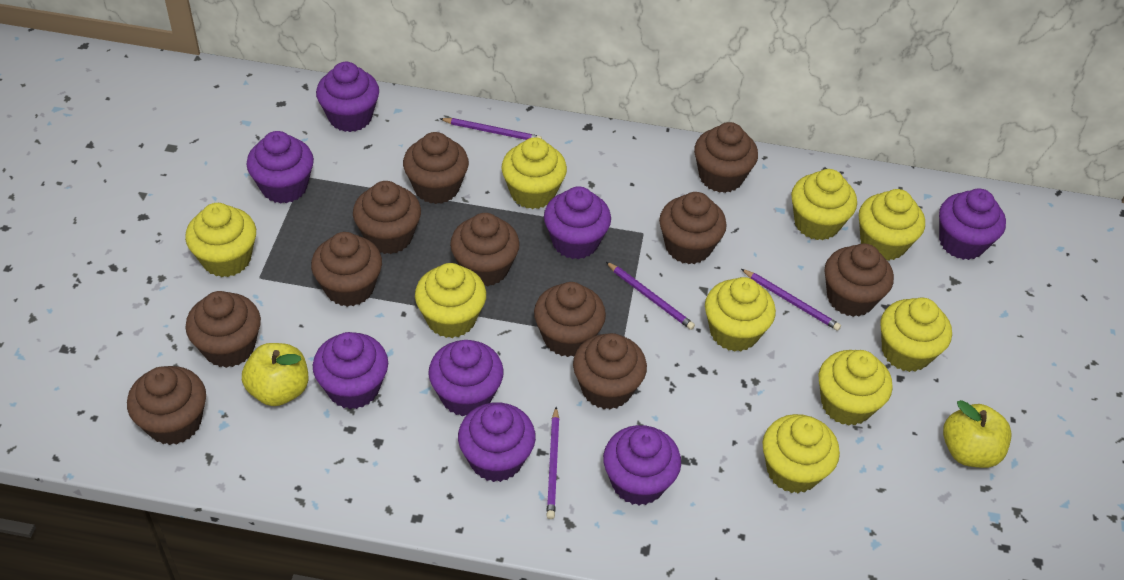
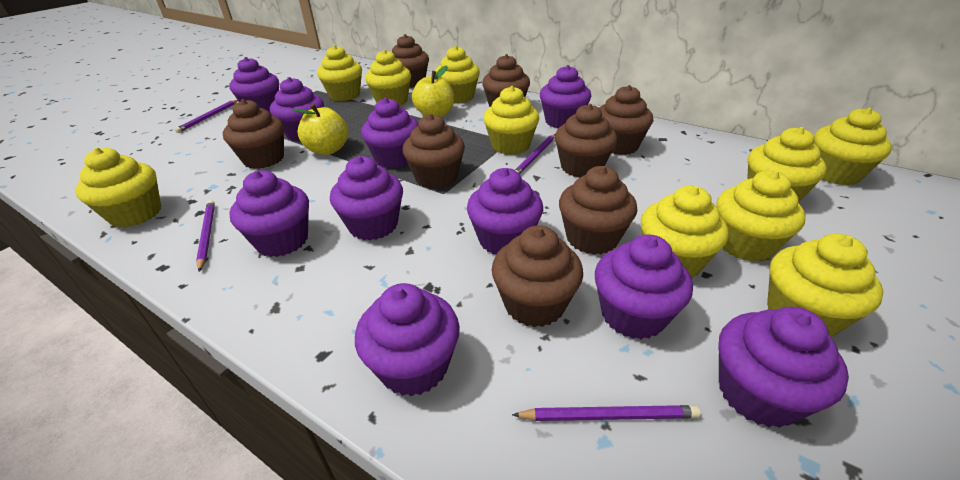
brown cupcake: 11 -> 8
purple cupcake: 8 -> 10
yellow cupcake: 9 -> 10

